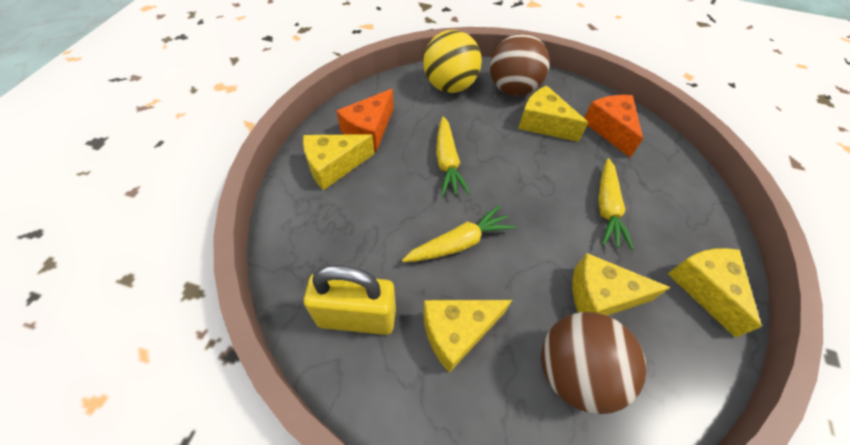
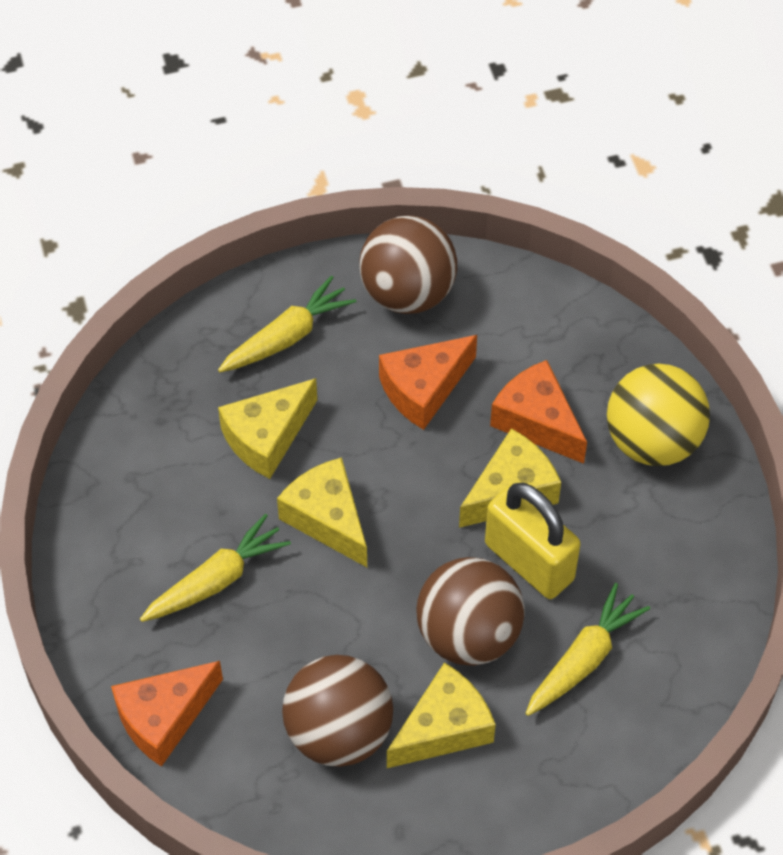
brown ball: 2 -> 3
orange cheese: 2 -> 3
yellow cheese: 5 -> 4

